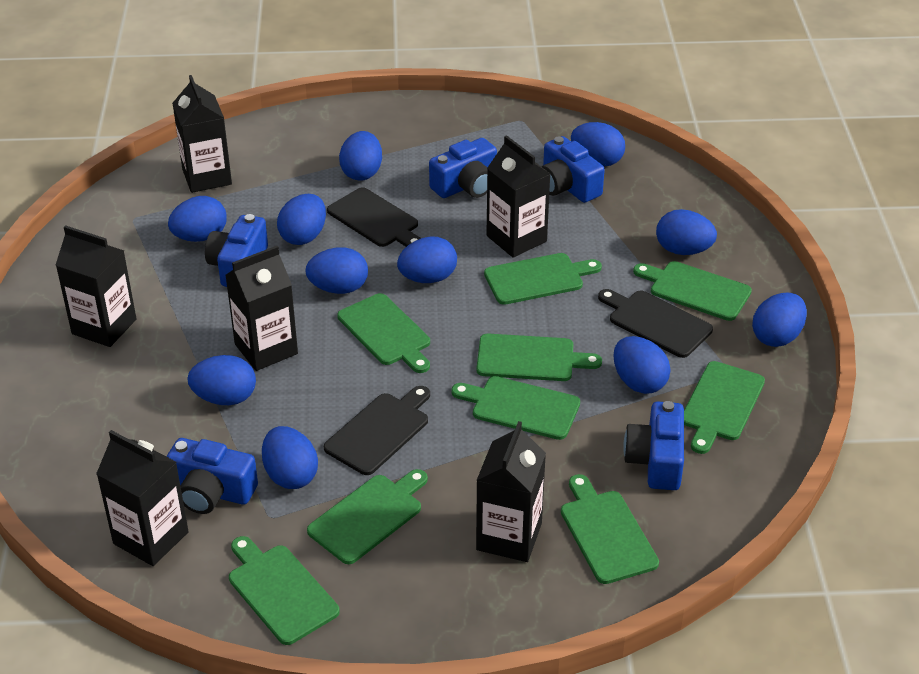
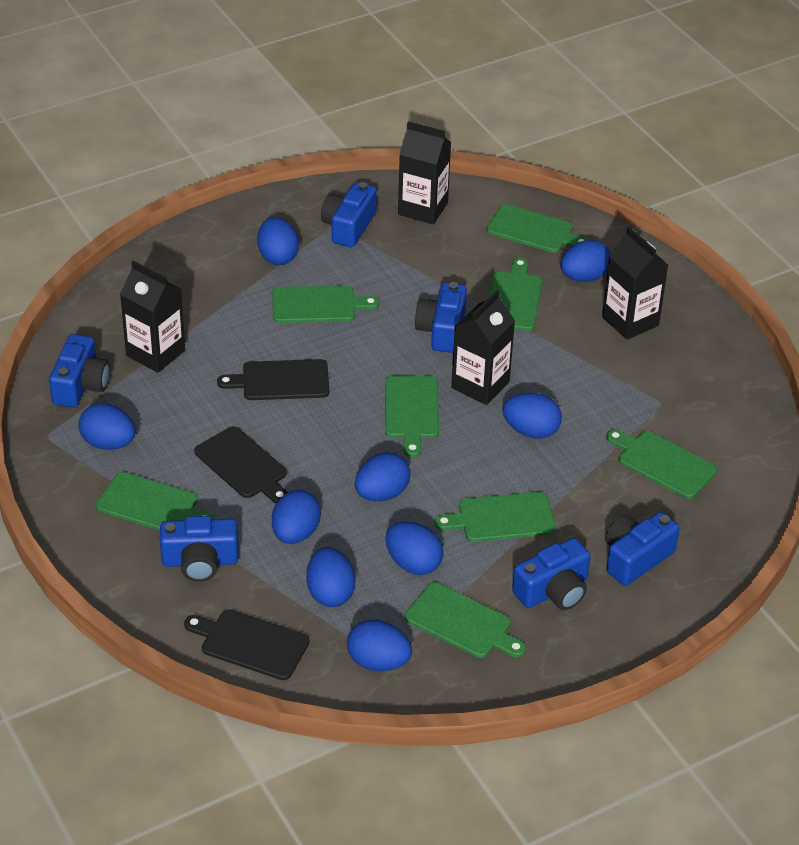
black carton: 6 -> 4
blue camera: 5 -> 6
blue egg: 11 -> 9
green cutting board: 9 -> 8

